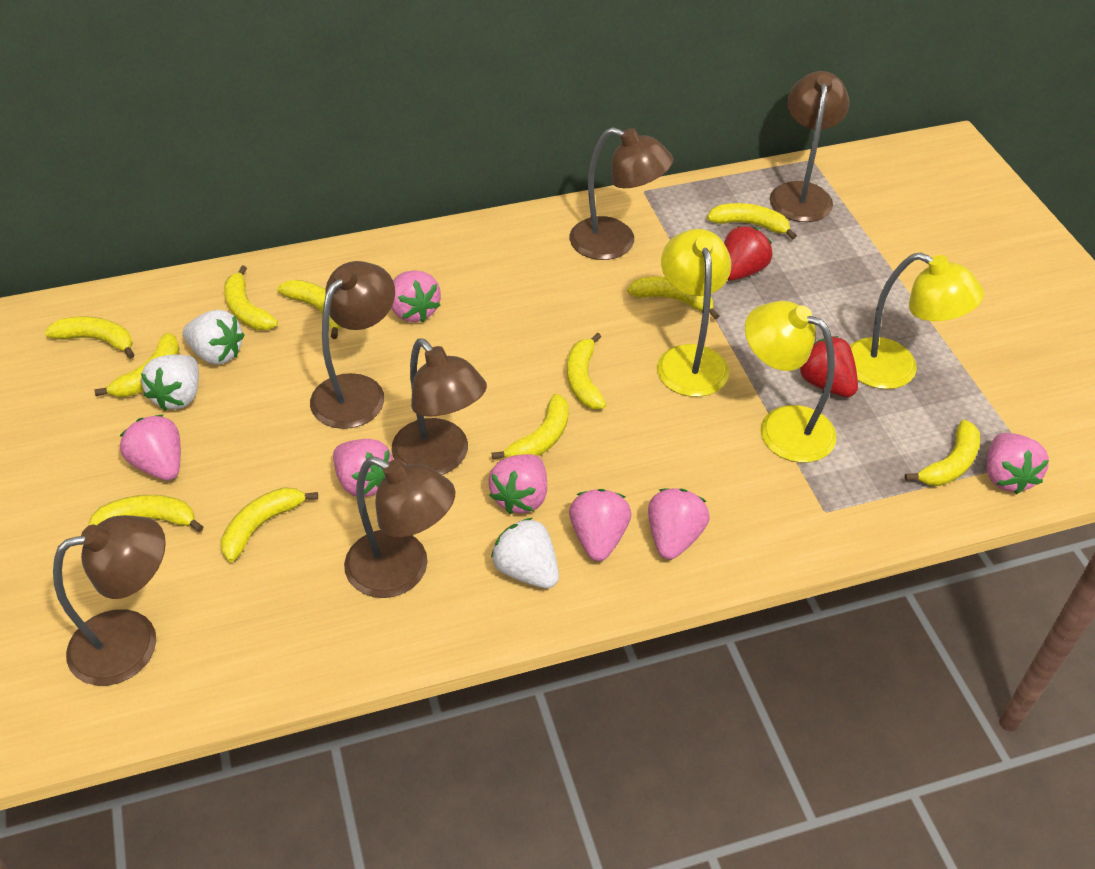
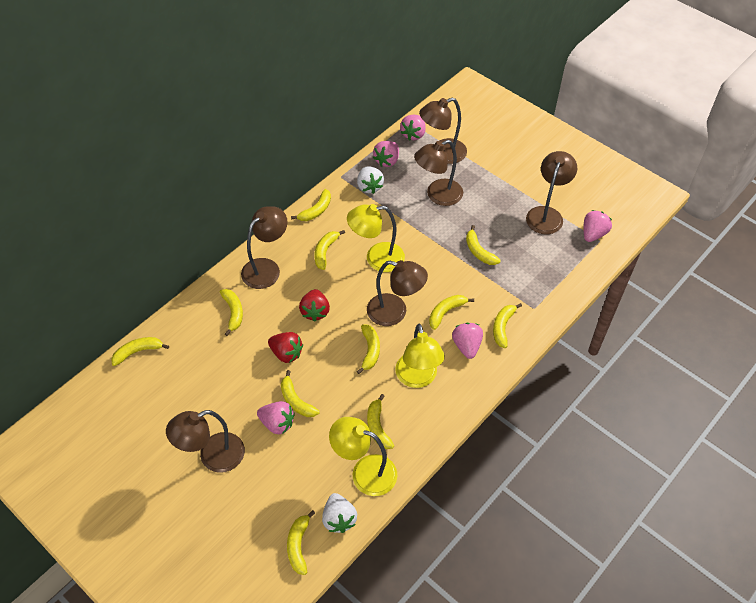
pink strawberry: 7 -> 5
white strawberry: 3 -> 2

